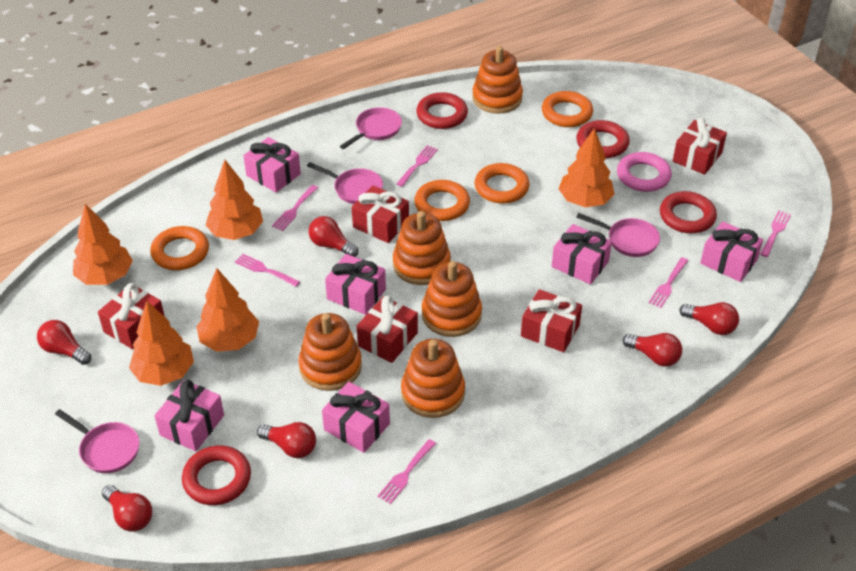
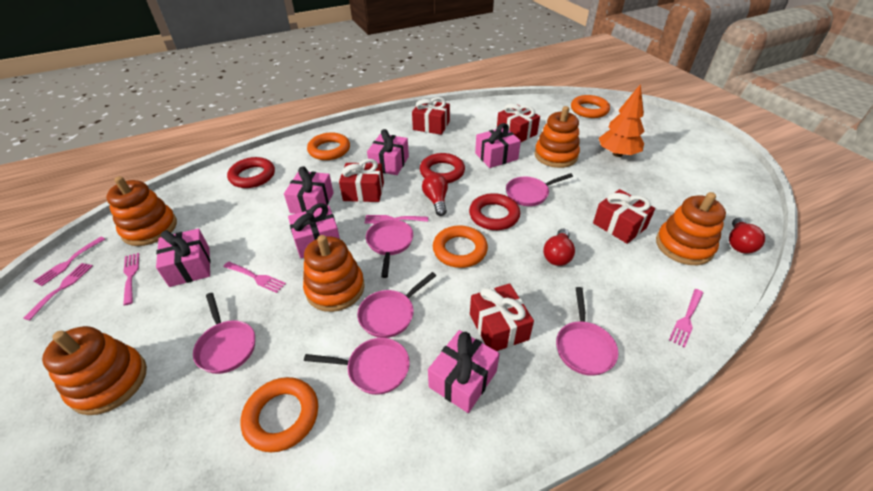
orange tree: 5 -> 1
pink pan: 4 -> 6
pink ring: 1 -> 0
red light bulb: 6 -> 3
red ring: 4 -> 3

